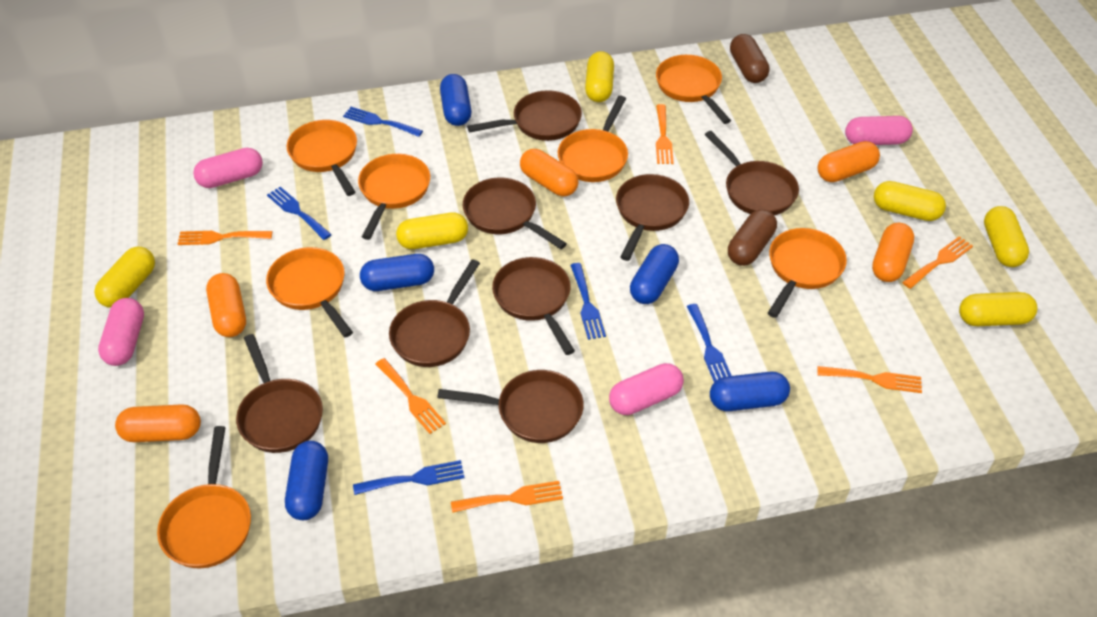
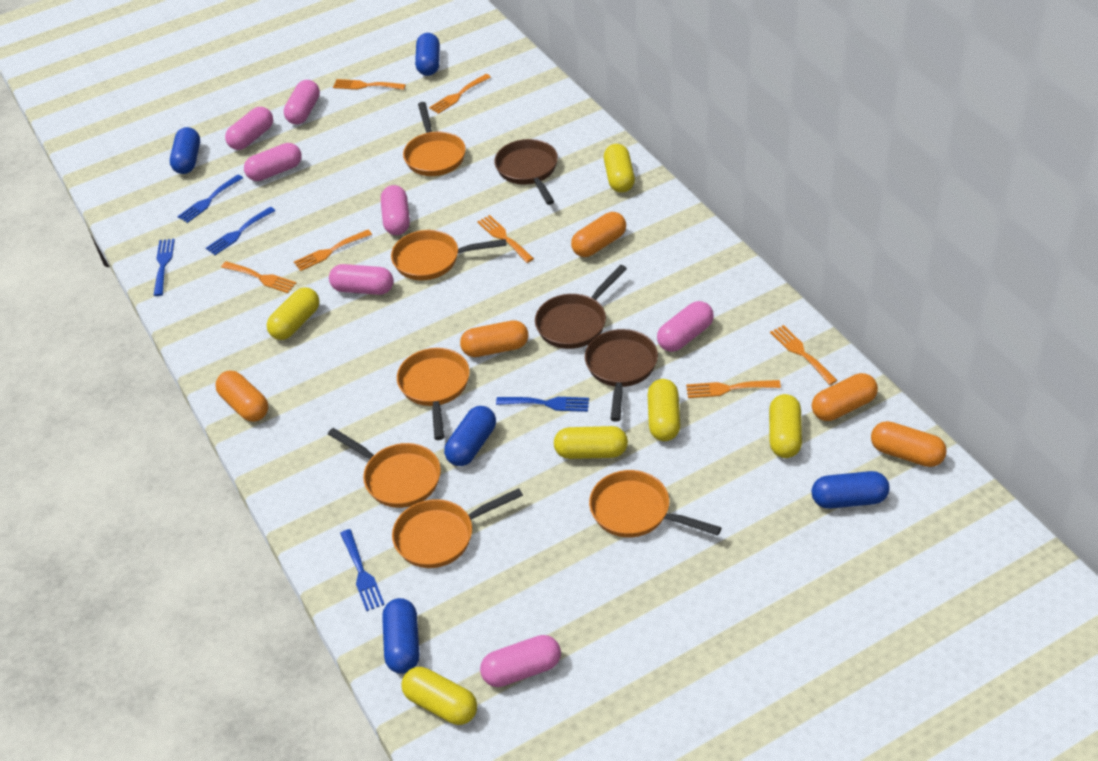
brown capsule: 2 -> 0
brown pan: 8 -> 3
orange fork: 6 -> 7
orange pan: 7 -> 6
pink capsule: 4 -> 7

